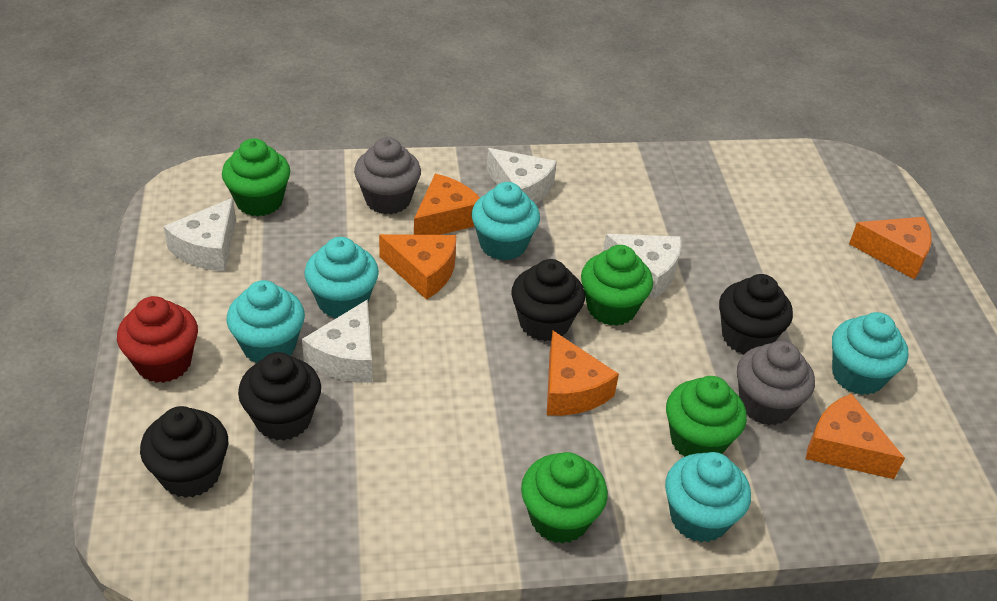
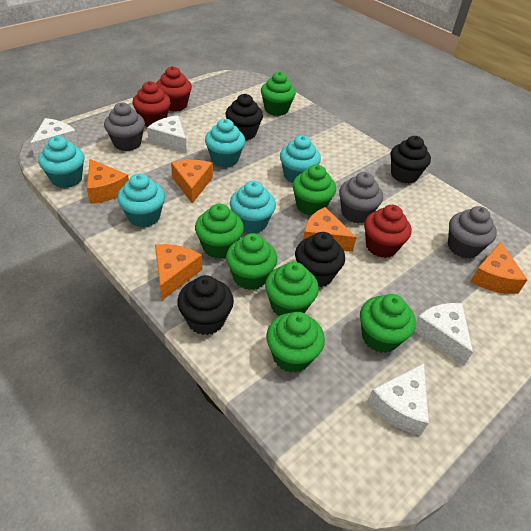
green cupcake: 4 -> 7
grey cupcake: 2 -> 3
red cupcake: 1 -> 3

